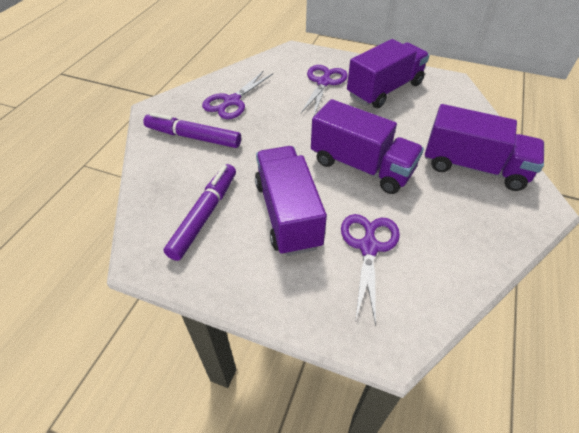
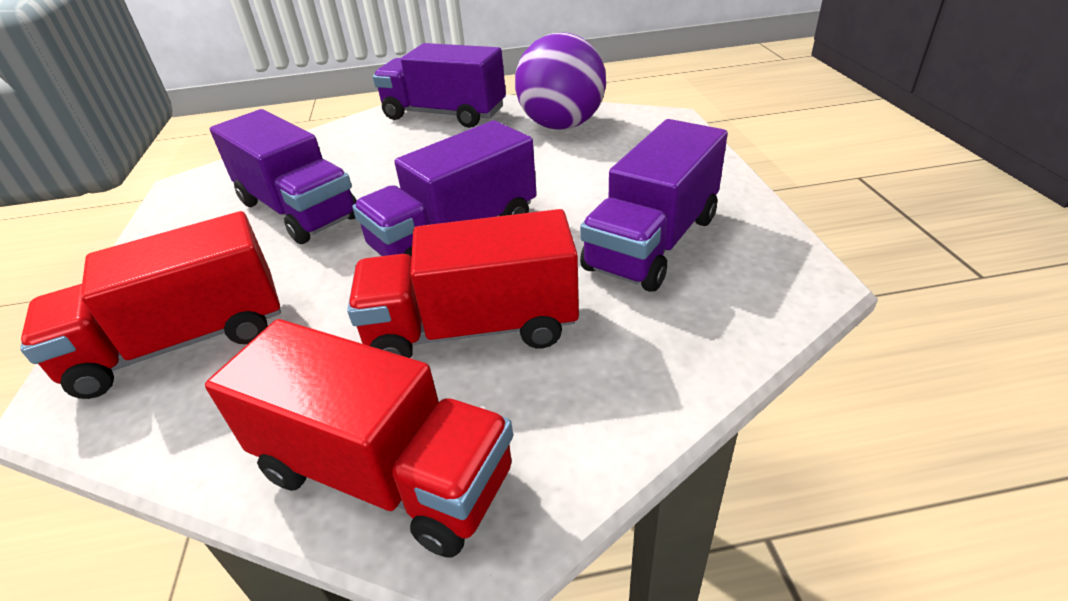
purple ball: 0 -> 1
purple marker: 2 -> 0
purple scissors: 3 -> 0
red truck: 0 -> 3

